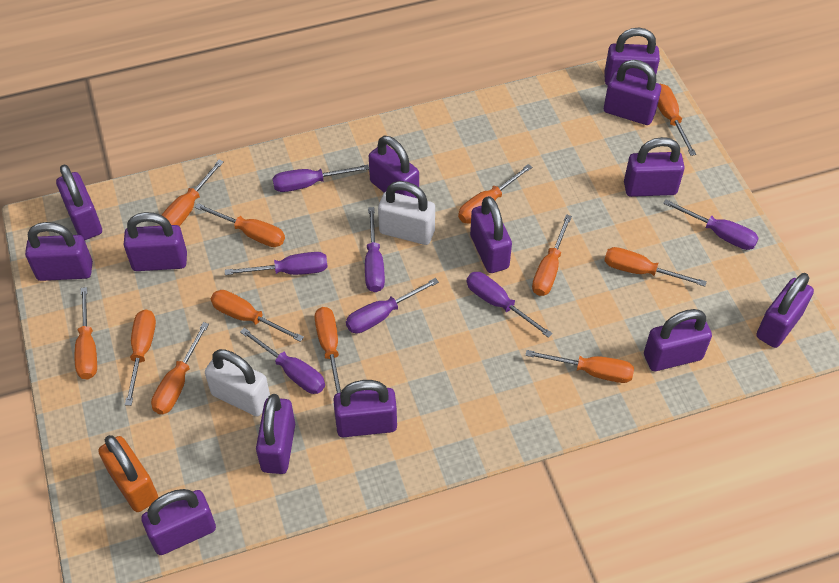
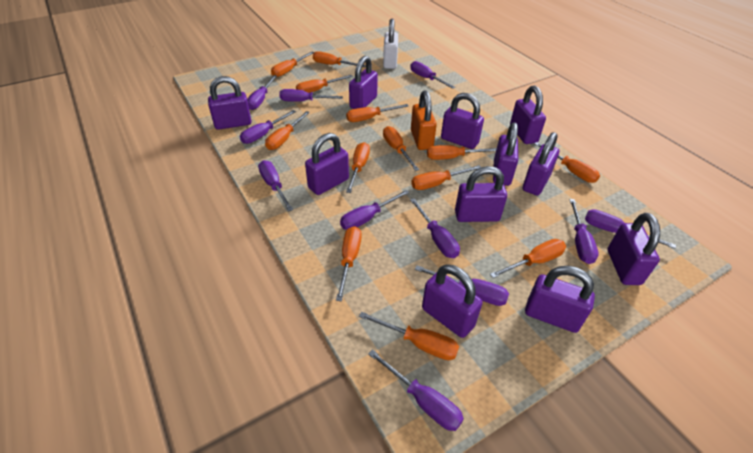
orange screwdriver: 12 -> 13
purple padlock: 13 -> 11
purple screwdriver: 7 -> 11
white padlock: 2 -> 1

